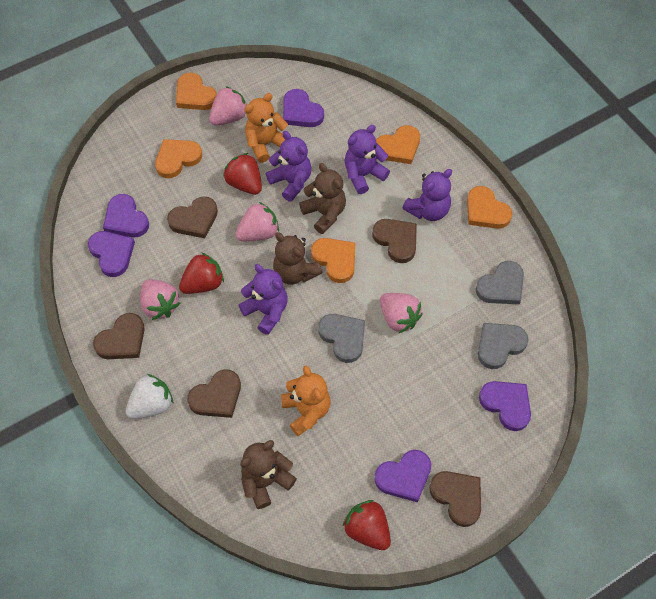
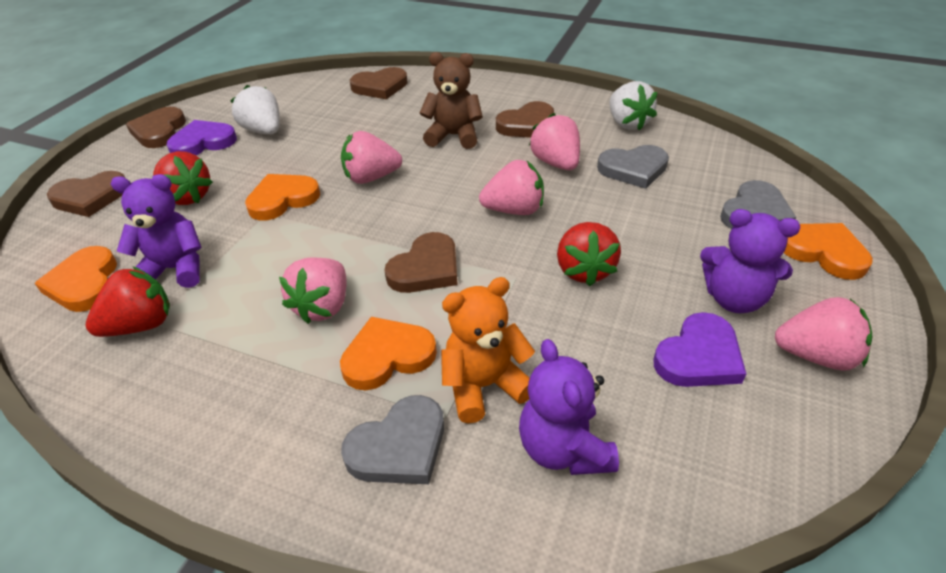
brown teddy bear: 3 -> 1
orange heart: 5 -> 4
orange teddy bear: 2 -> 1
pink strawberry: 4 -> 5
purple heart: 5 -> 2
purple teddy bear: 4 -> 3
white strawberry: 1 -> 2

